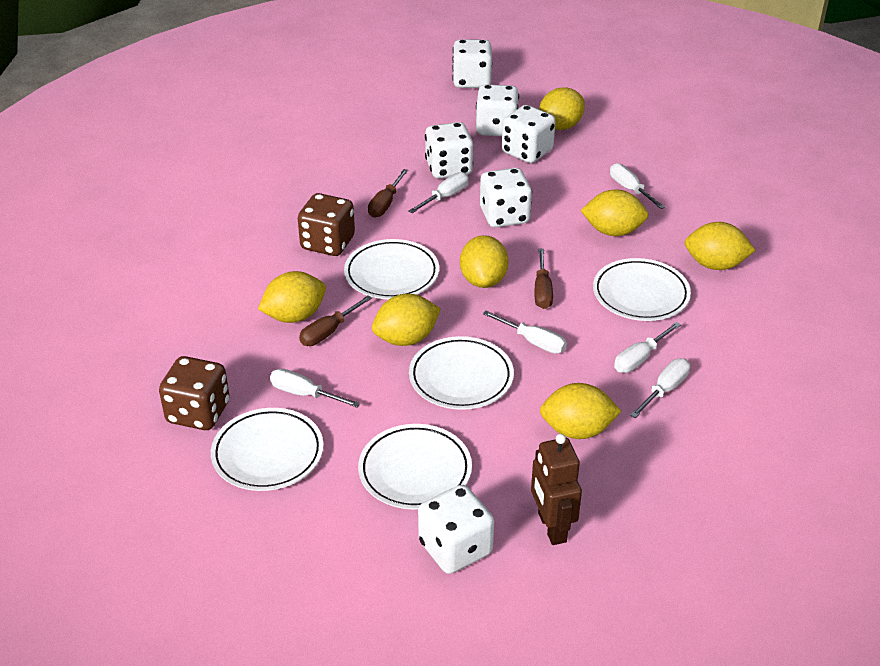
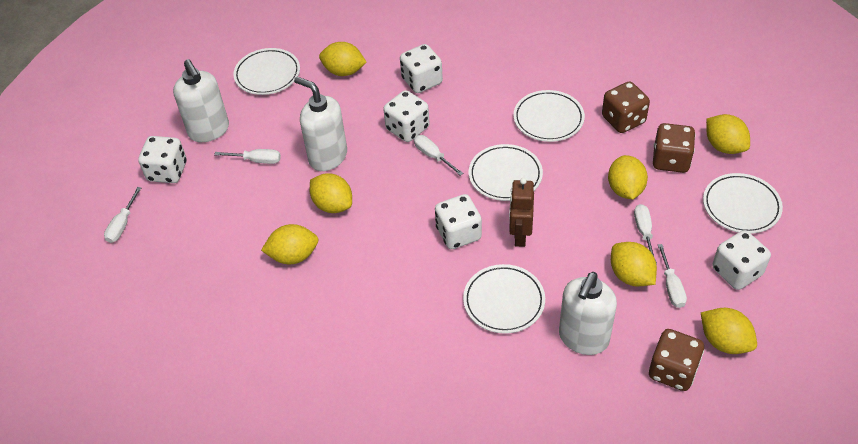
brown dice: 2 -> 3
brown screwdriver: 3 -> 0
white dice: 6 -> 5
white screwdriver: 6 -> 5
white soap dispenser: 0 -> 3

